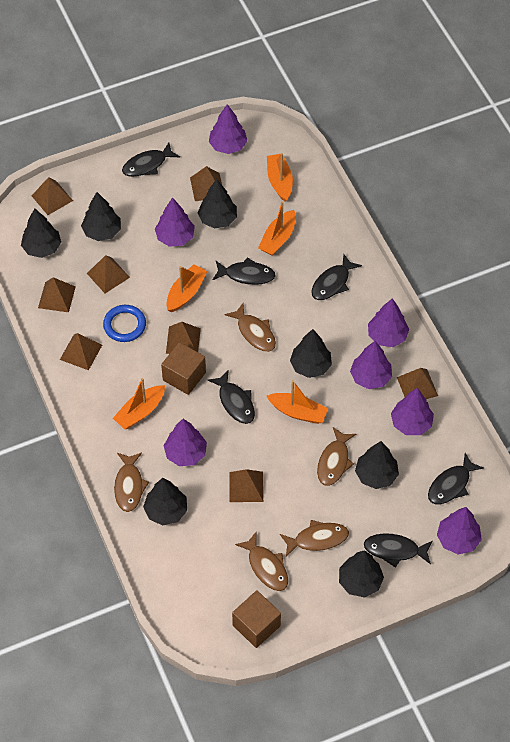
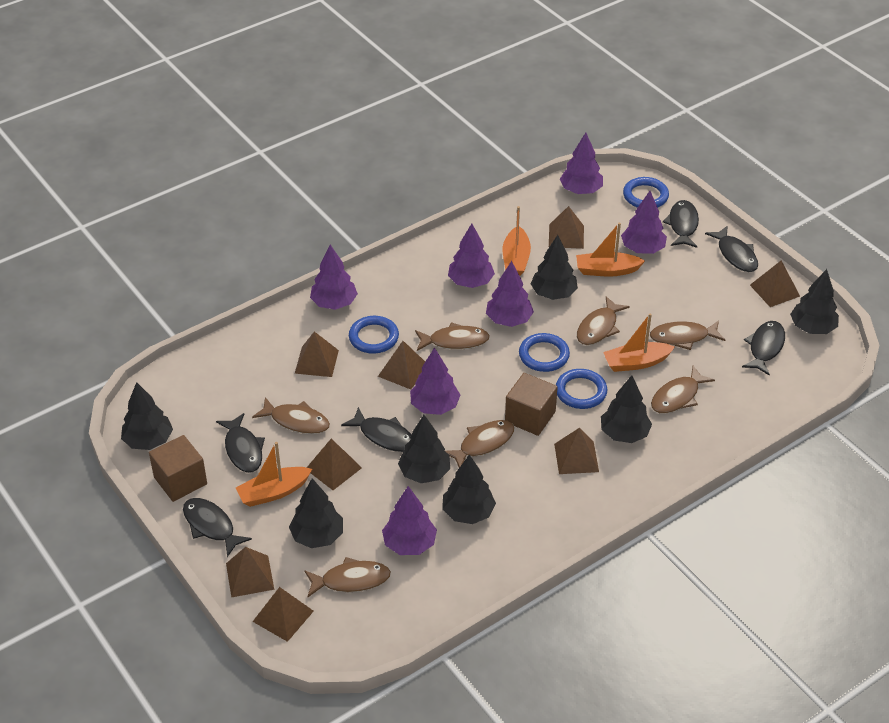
blue ring: 1 -> 4
brown fish: 5 -> 7
orange boat: 5 -> 4

